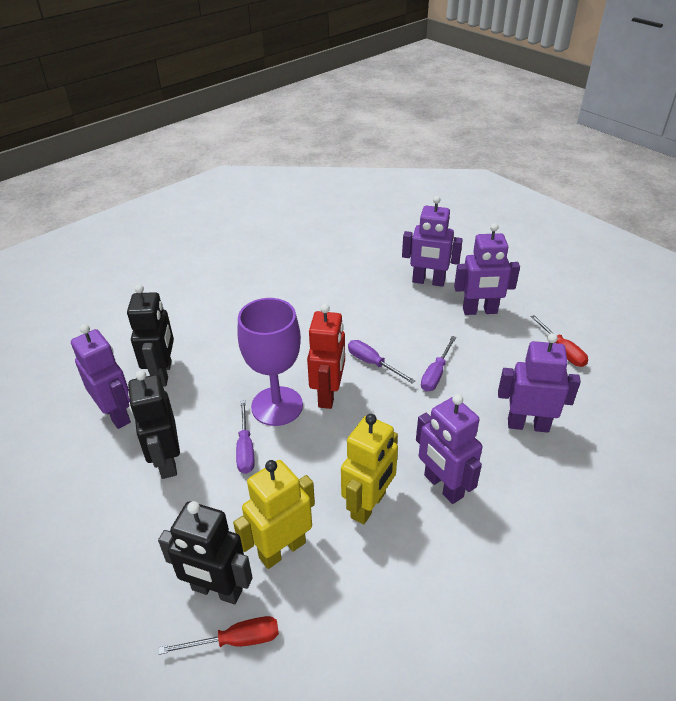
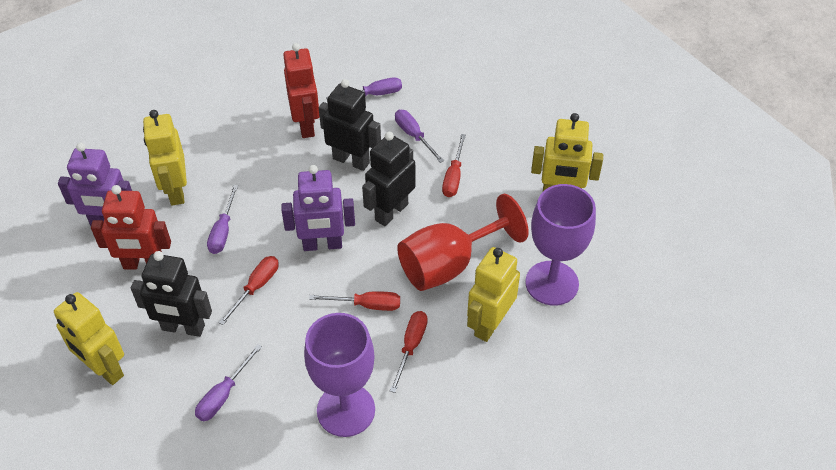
purple goblet: 1 -> 2
purple robot: 5 -> 2
purple screwdriver: 3 -> 4
red goblet: 0 -> 1
red robot: 1 -> 2
red screwdriver: 2 -> 4
yellow robot: 2 -> 4

